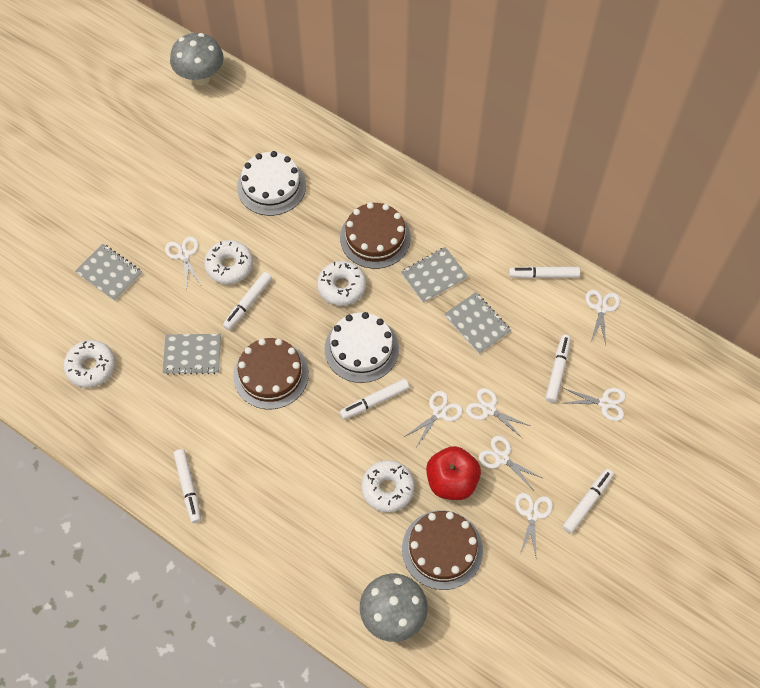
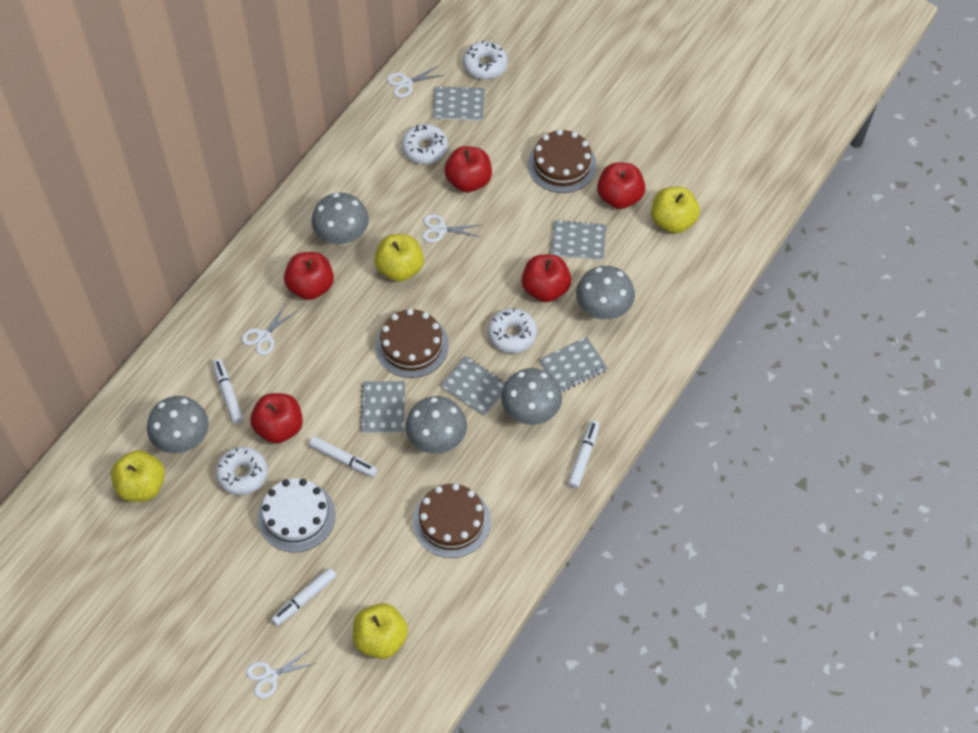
grey mushroom: 2 -> 5
grey notebook: 4 -> 5
red apple: 1 -> 5
white cake: 2 -> 1
white marker: 6 -> 4
white scissors: 7 -> 4
yellow apple: 0 -> 4

